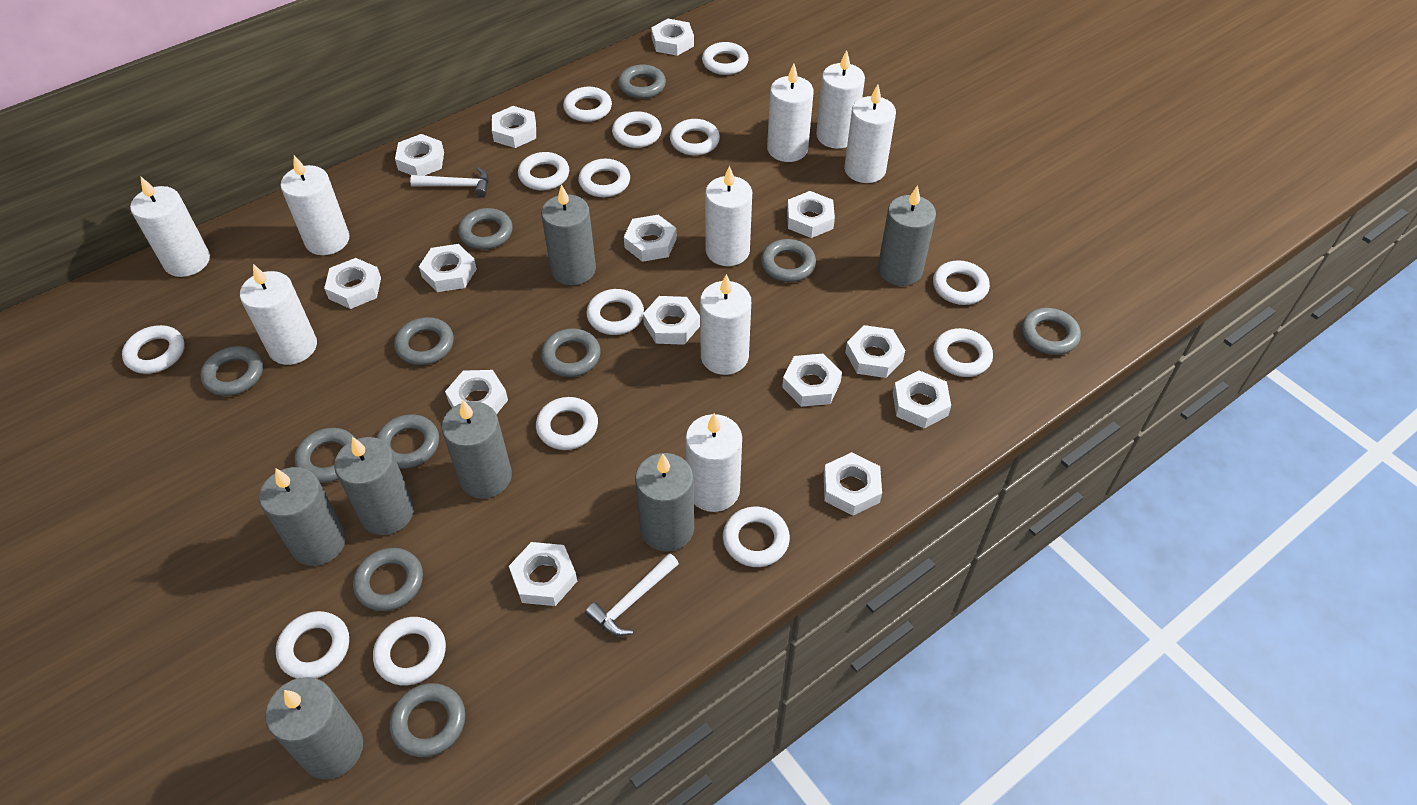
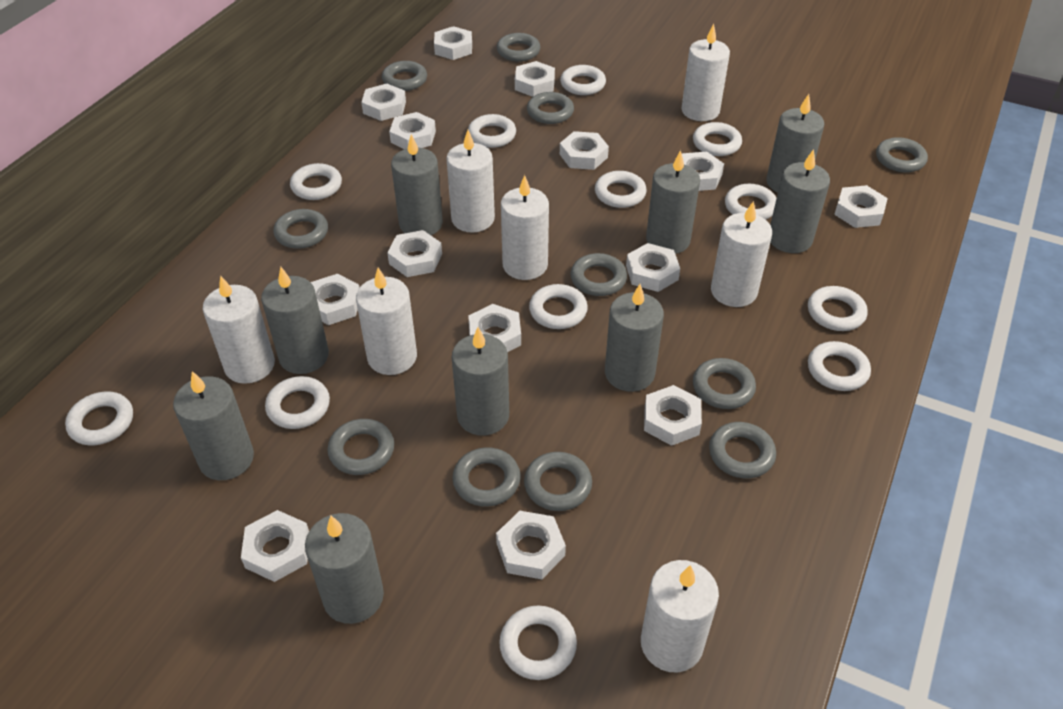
grey candle: 7 -> 9
white candle: 9 -> 7
white hammer: 2 -> 0
white ring: 14 -> 12

